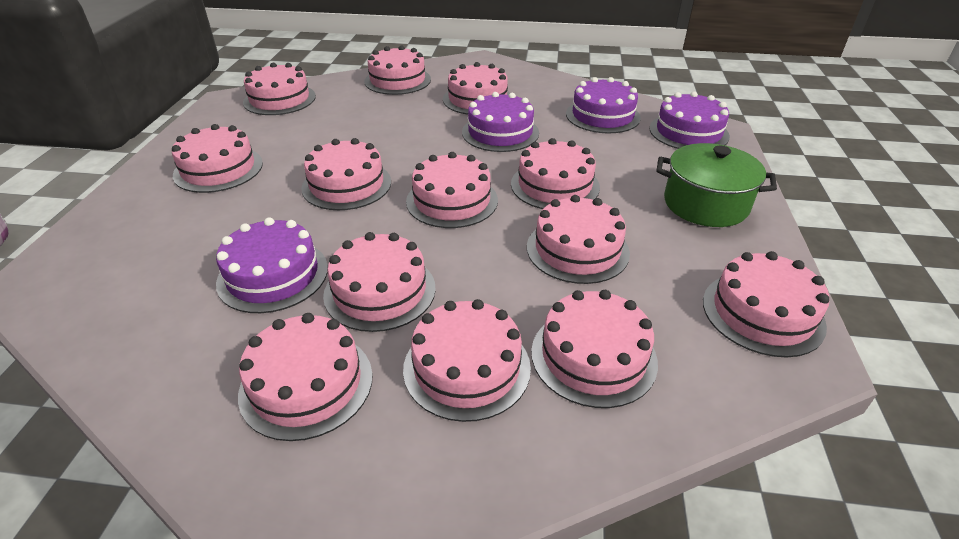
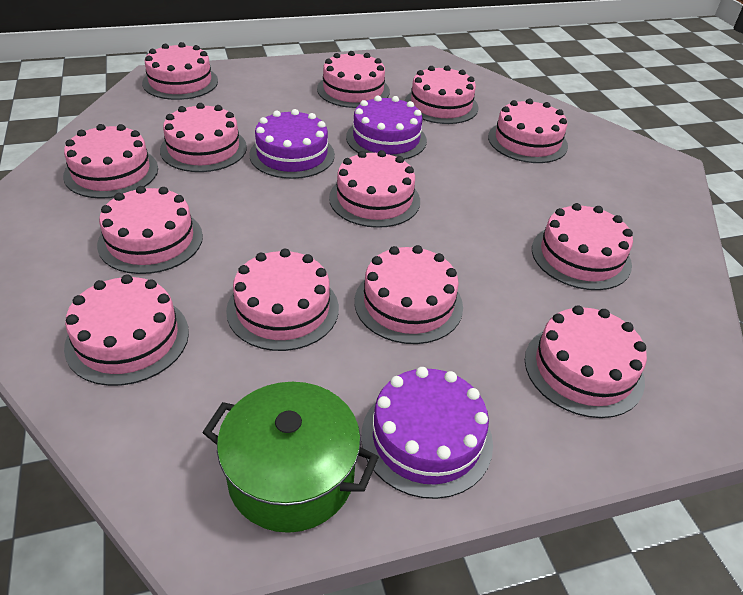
purple cake: 4 -> 3

